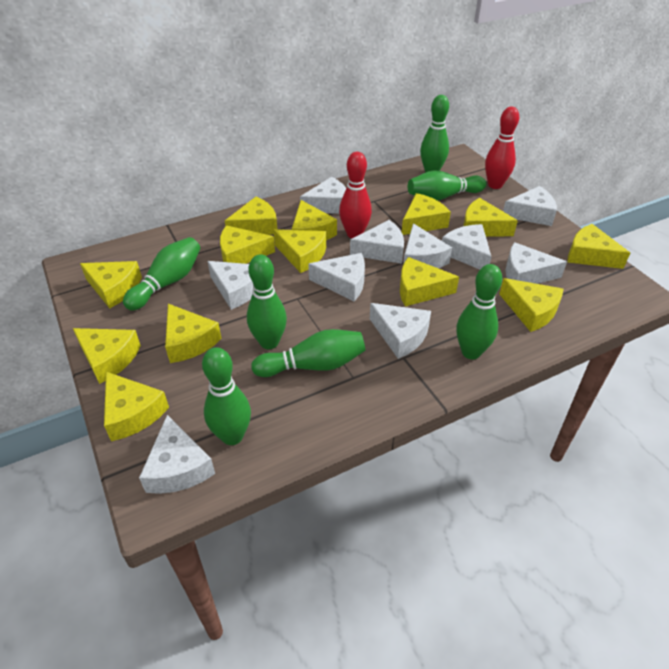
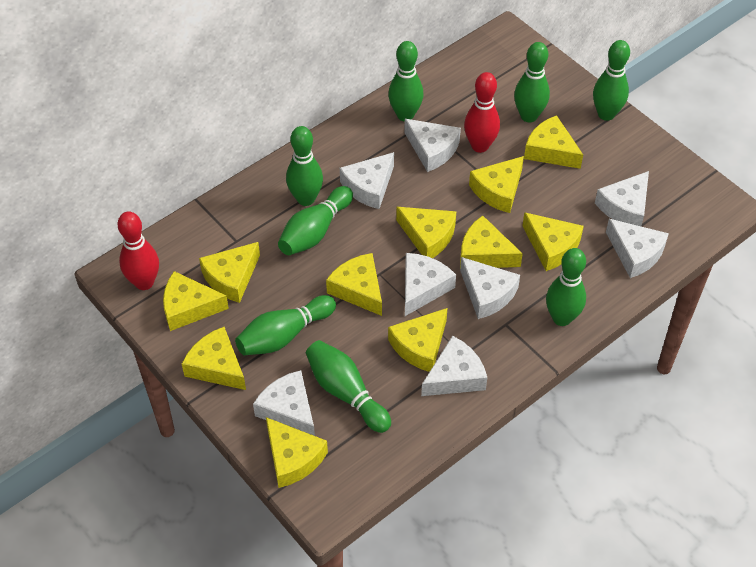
green bowling pin: 7 -> 8
white cheese: 10 -> 8
yellow cheese: 13 -> 11

